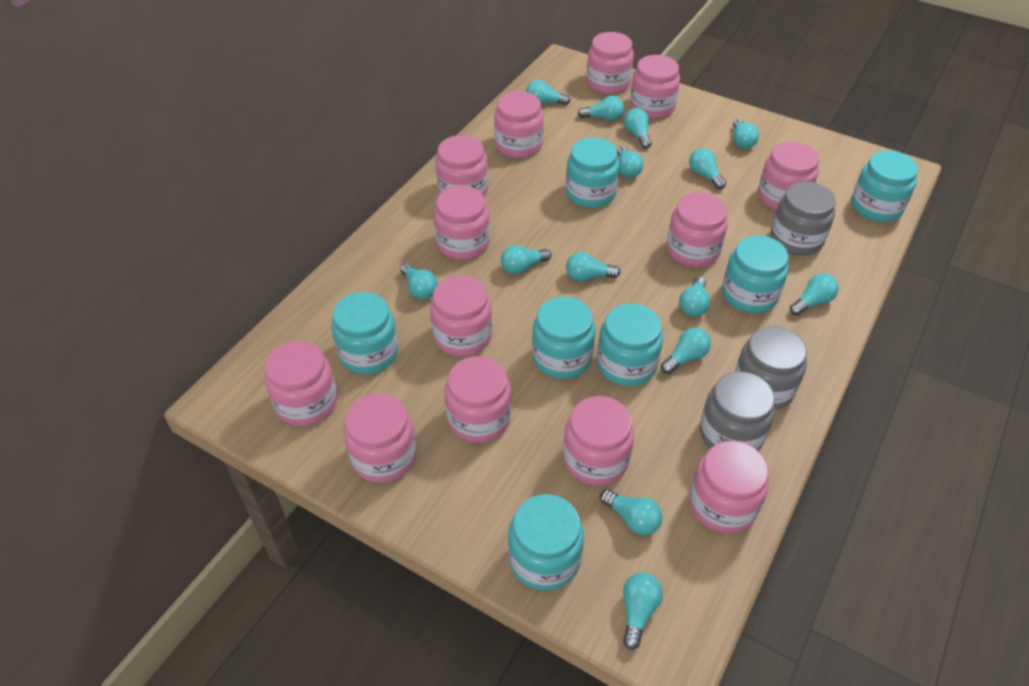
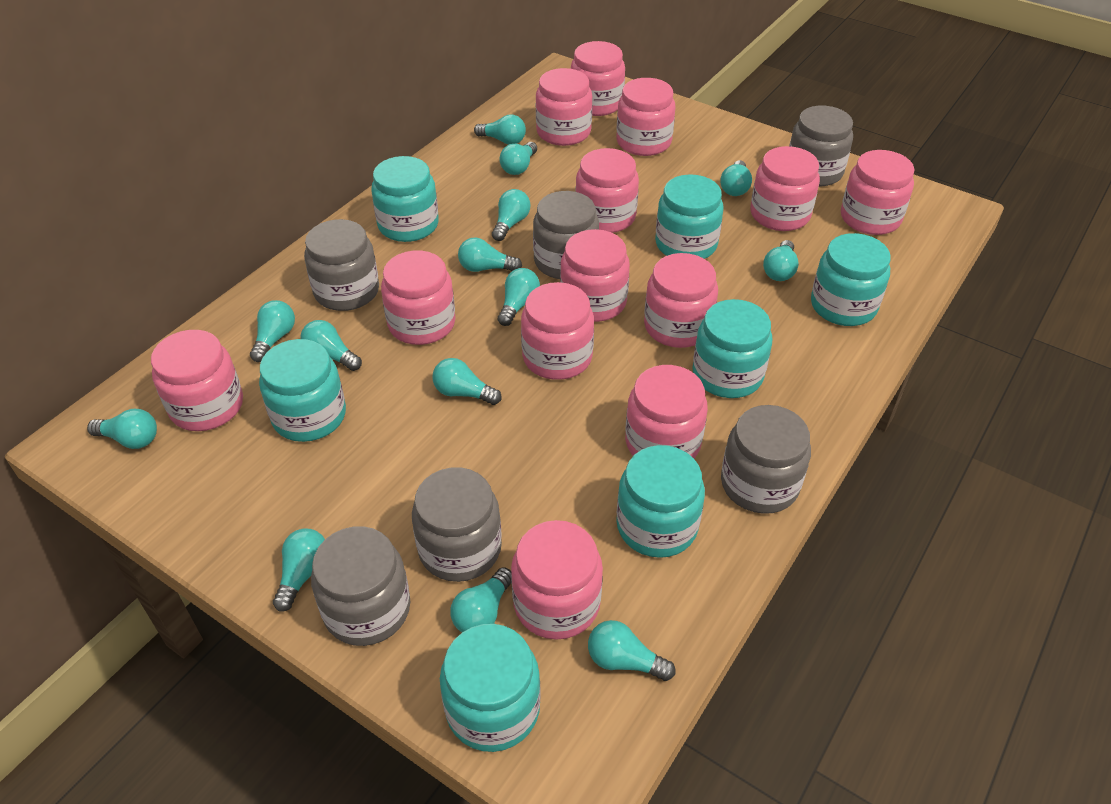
grey jar: 3 -> 6

